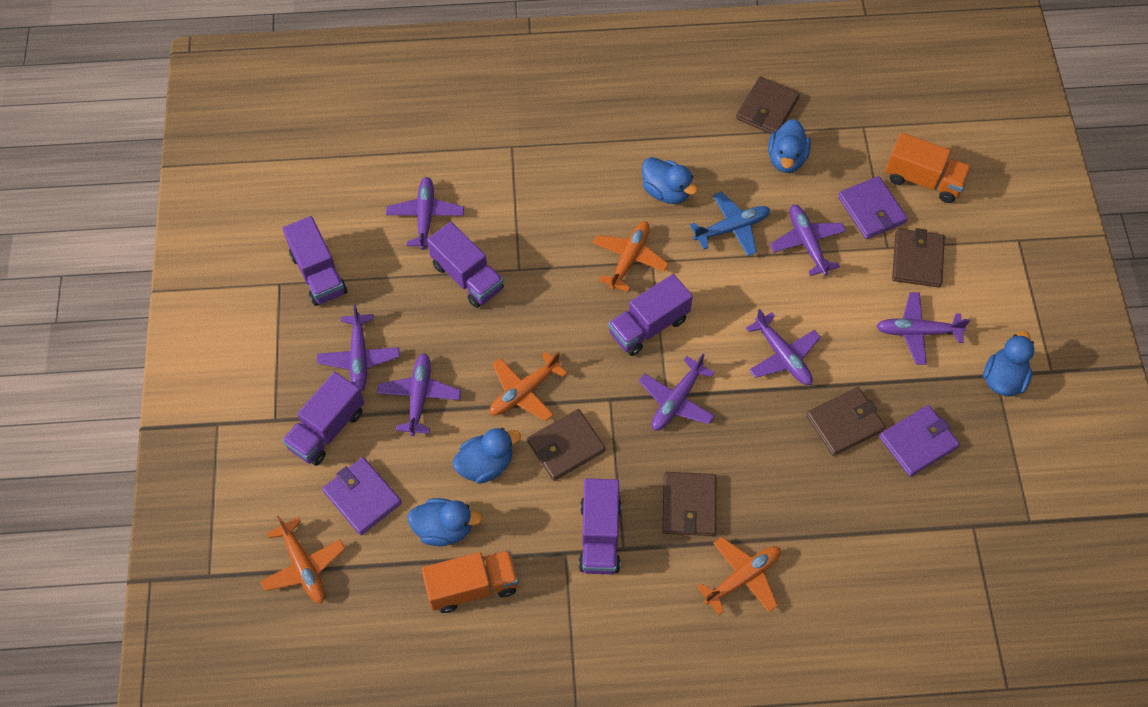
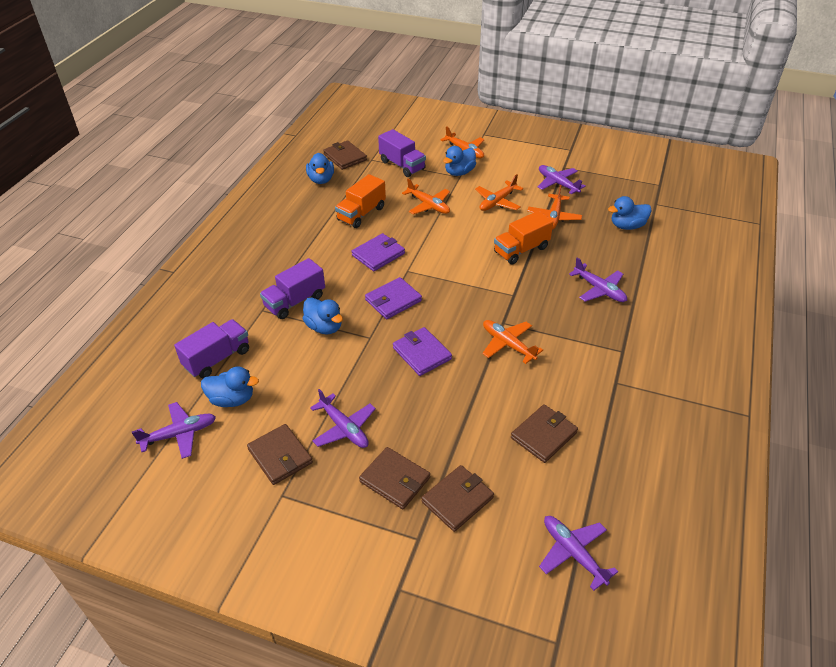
blue plane: 1 -> 0
orange plane: 4 -> 5
purple plane: 7 -> 5
purple truck: 5 -> 3

